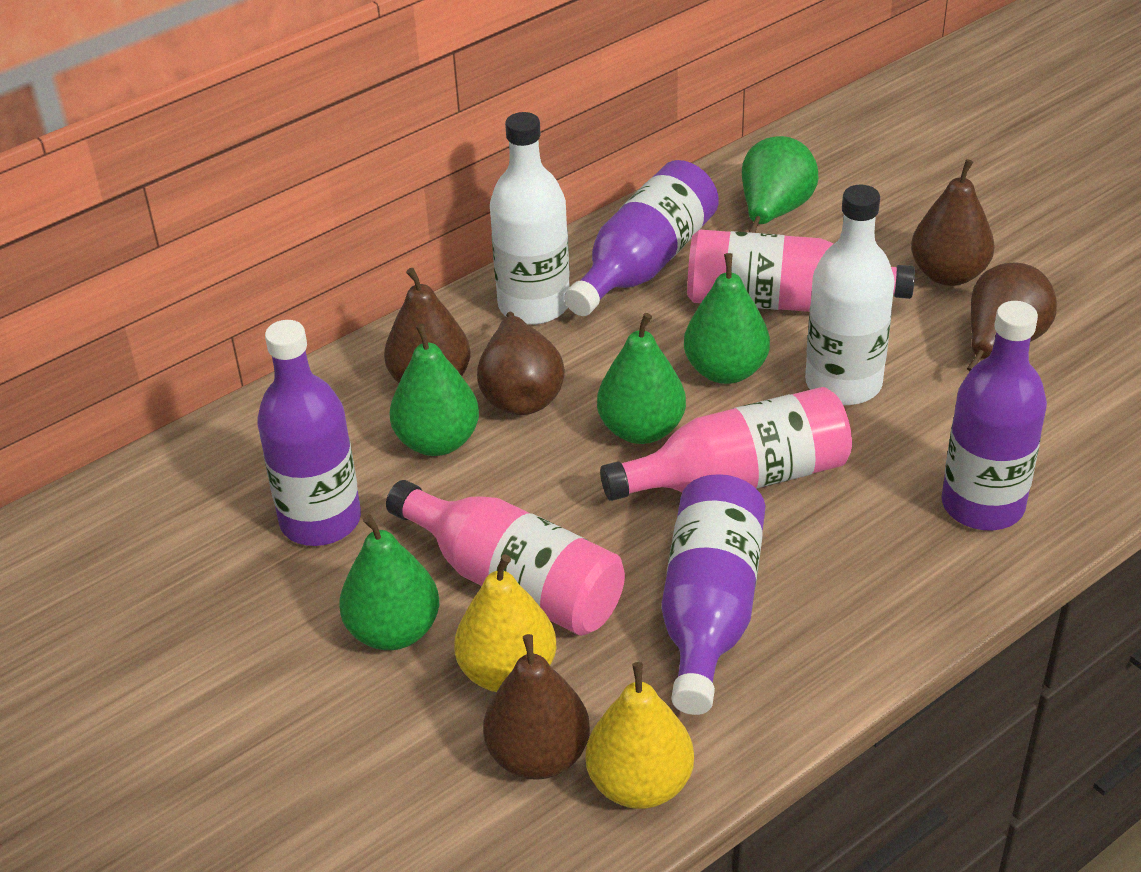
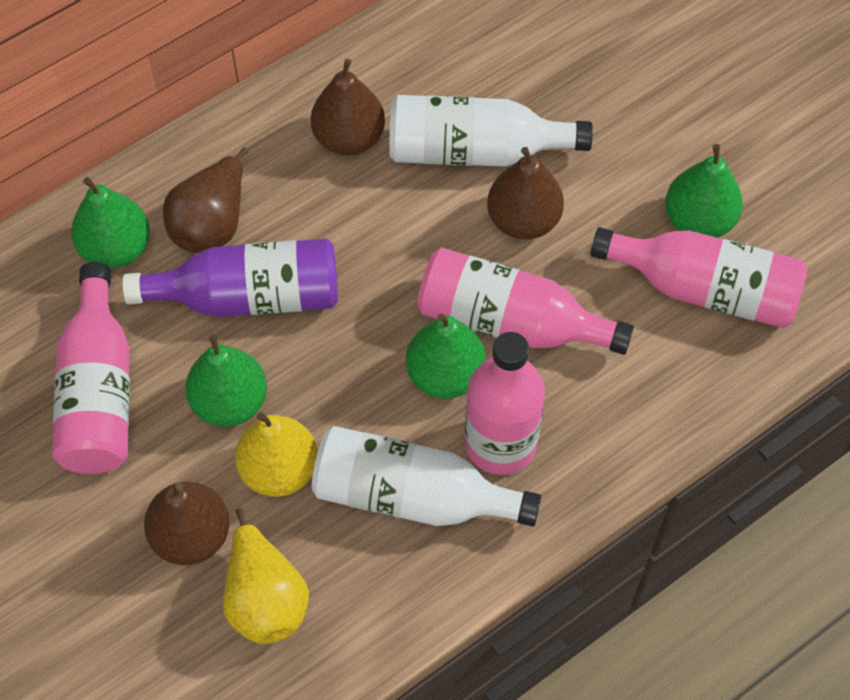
brown pear: 5 -> 4
green pear: 5 -> 4
pink bottle: 3 -> 4
purple bottle: 4 -> 1

